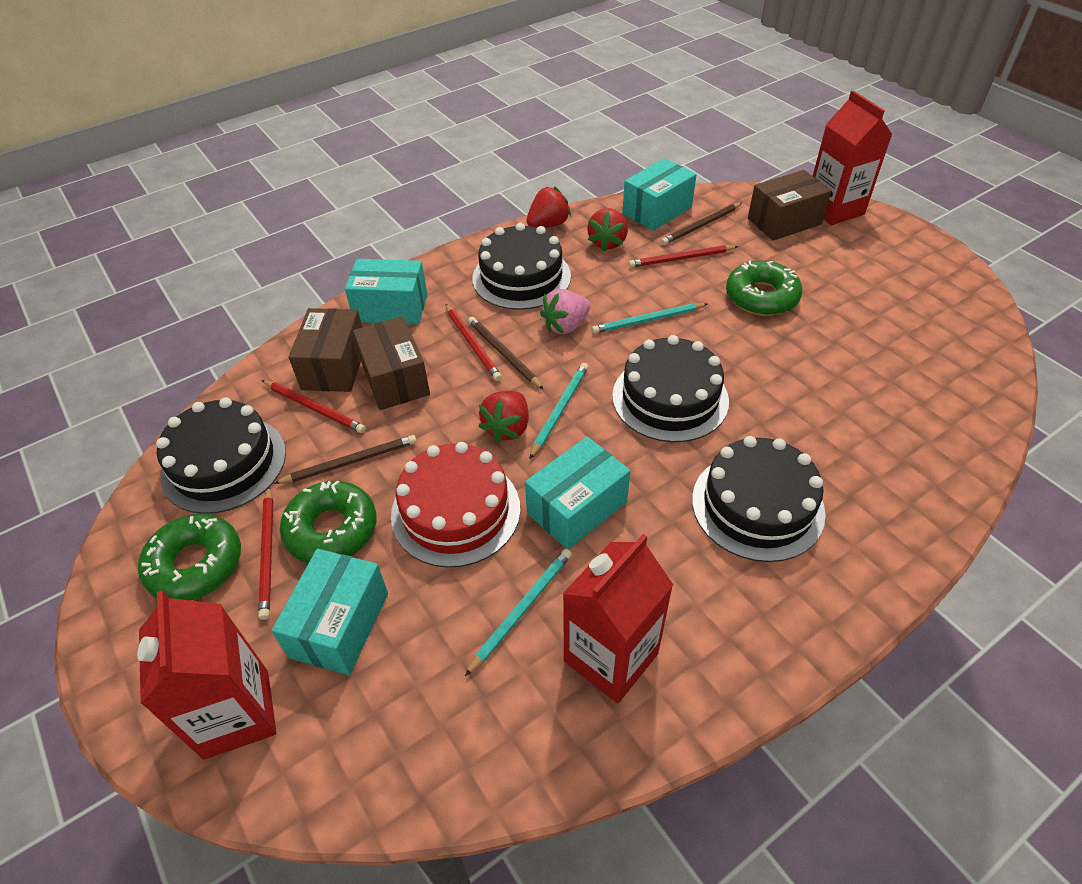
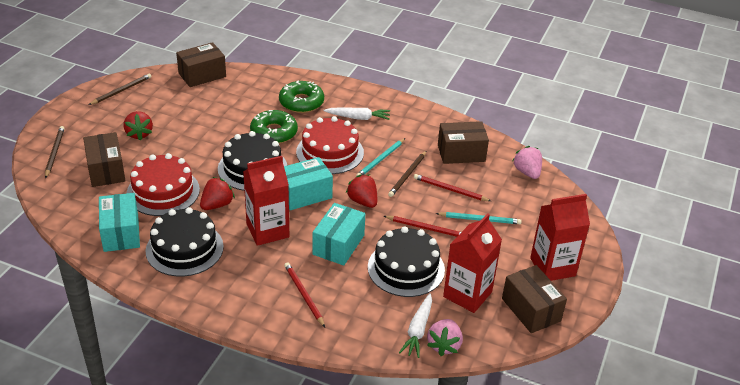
black cake: 4 -> 3
brown box: 3 -> 4
green donut: 3 -> 2
pink strawberry: 1 -> 2
red cake: 1 -> 2
red pencil: 4 -> 3
turquoise box: 4 -> 3
turquoise pencil: 3 -> 2
white carrot: 0 -> 2

